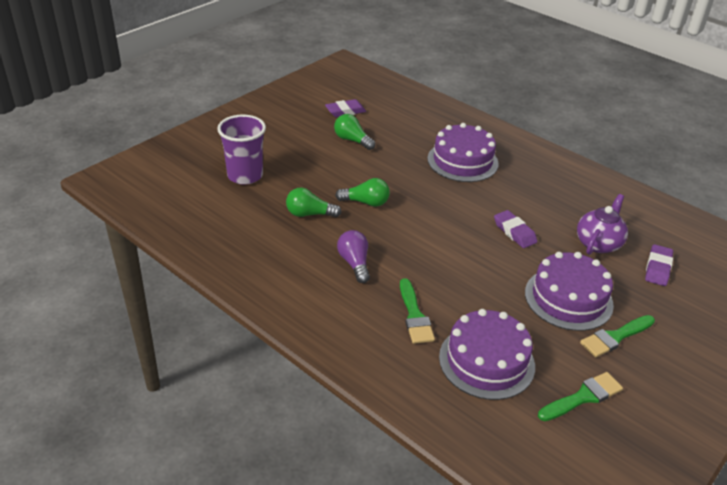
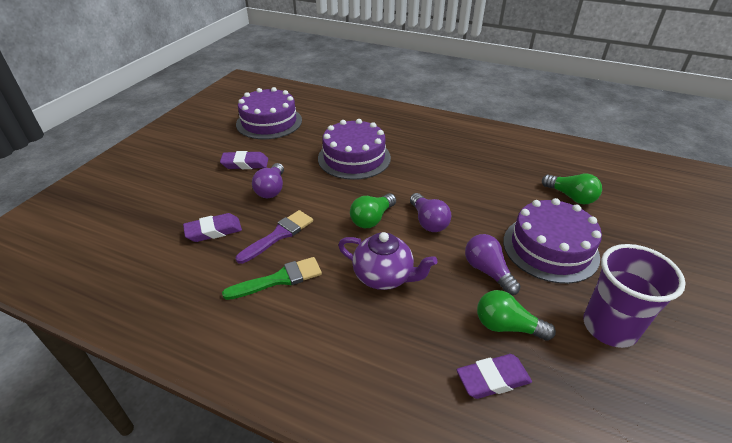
green brush: 3 -> 1
purple brush: 0 -> 1
purple light bulb: 1 -> 3

